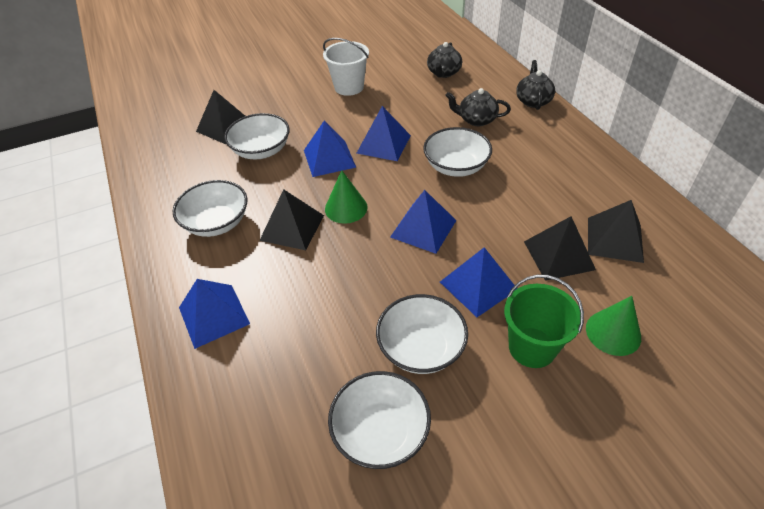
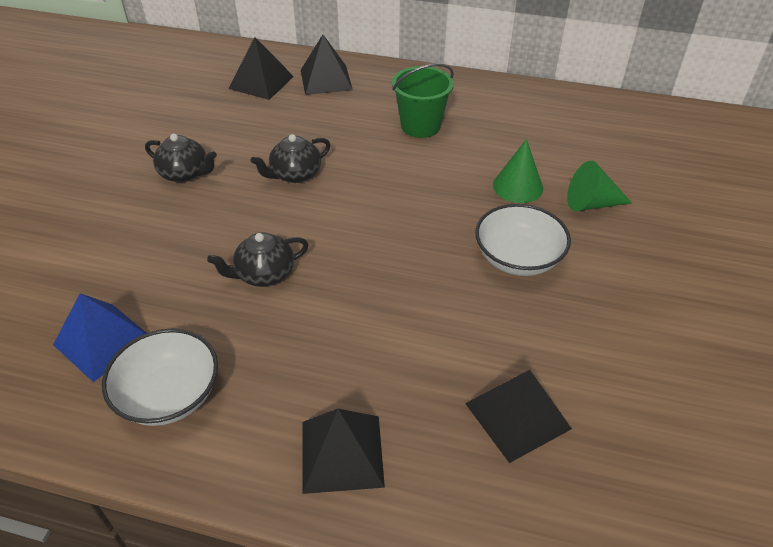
blue pyramid: 5 -> 1
white bowl: 5 -> 2
white bucket: 1 -> 0

